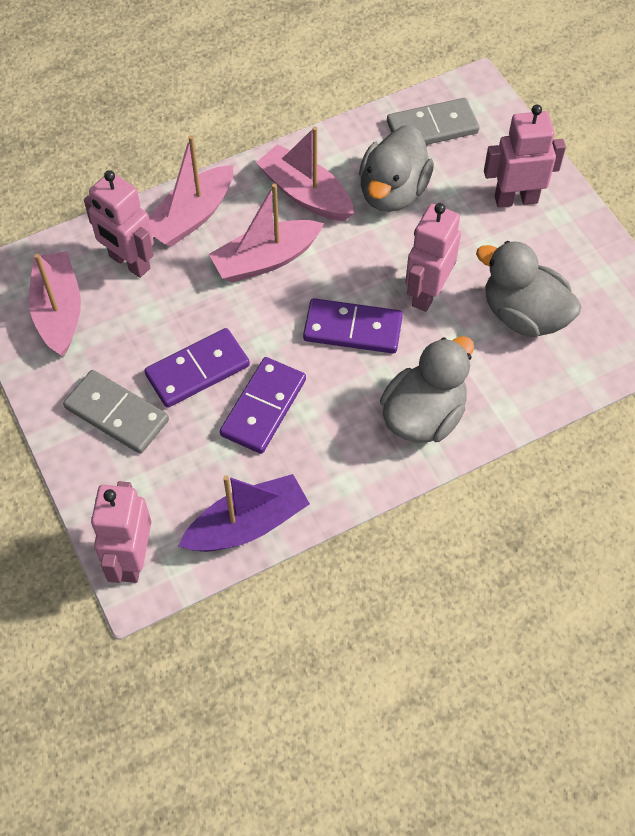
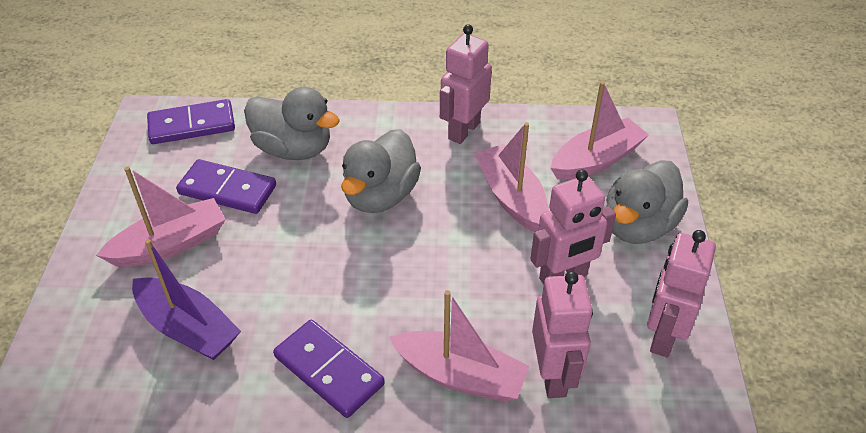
grey domino: 2 -> 0

